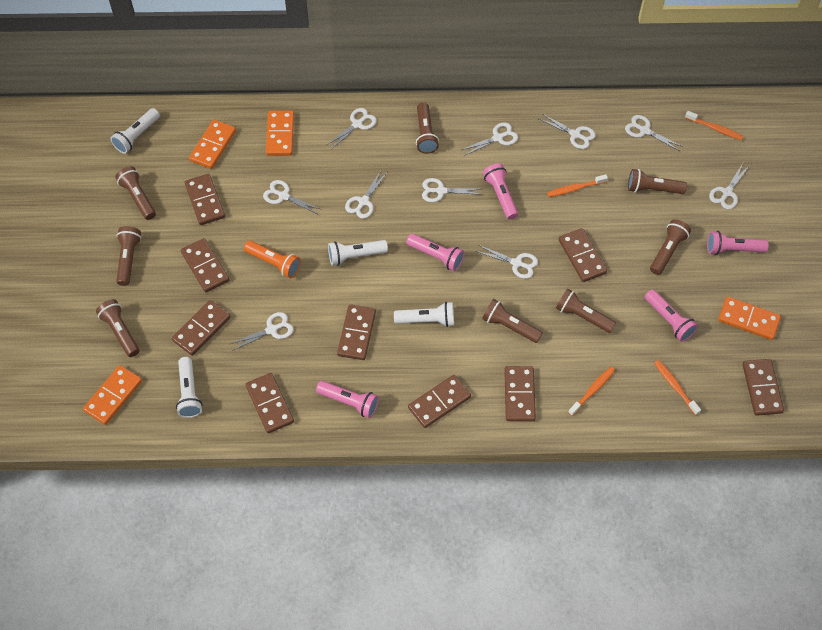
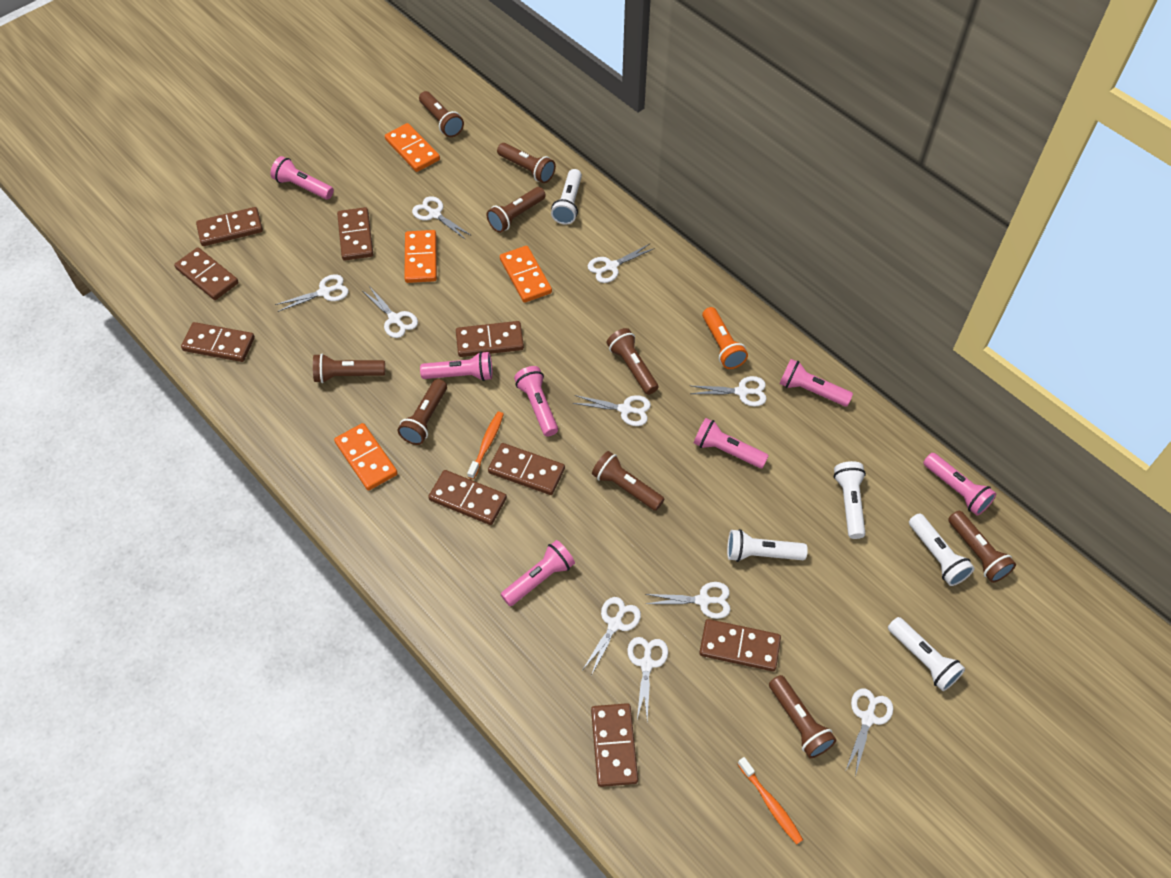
brown flashlight: 8 -> 9
orange toothbrush: 4 -> 2
pink flashlight: 5 -> 7
white flashlight: 4 -> 5

